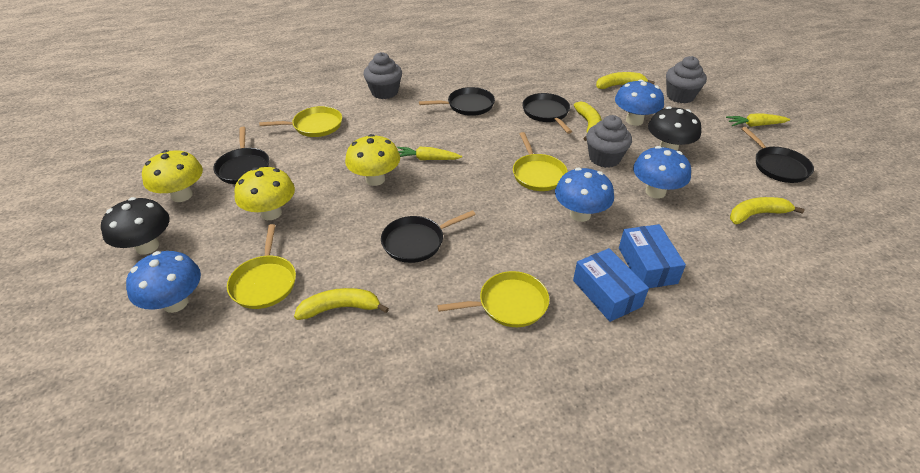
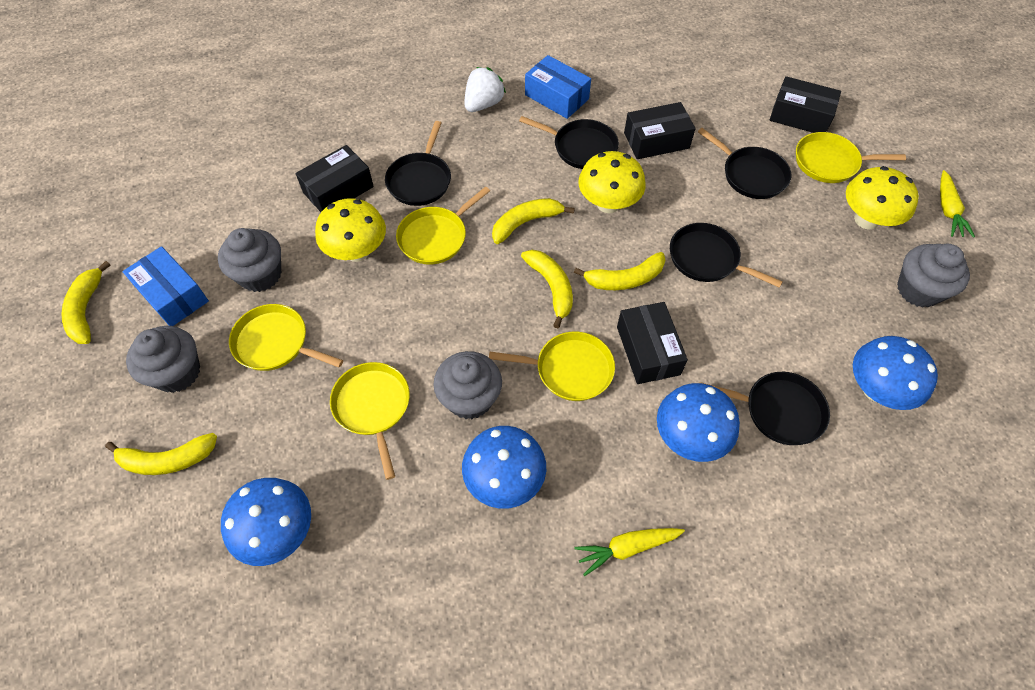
black box: 0 -> 4
black mushroom: 2 -> 0
grey cupcake: 3 -> 4
white strawberry: 0 -> 1
yellow banana: 4 -> 5
yellow pan: 4 -> 5

